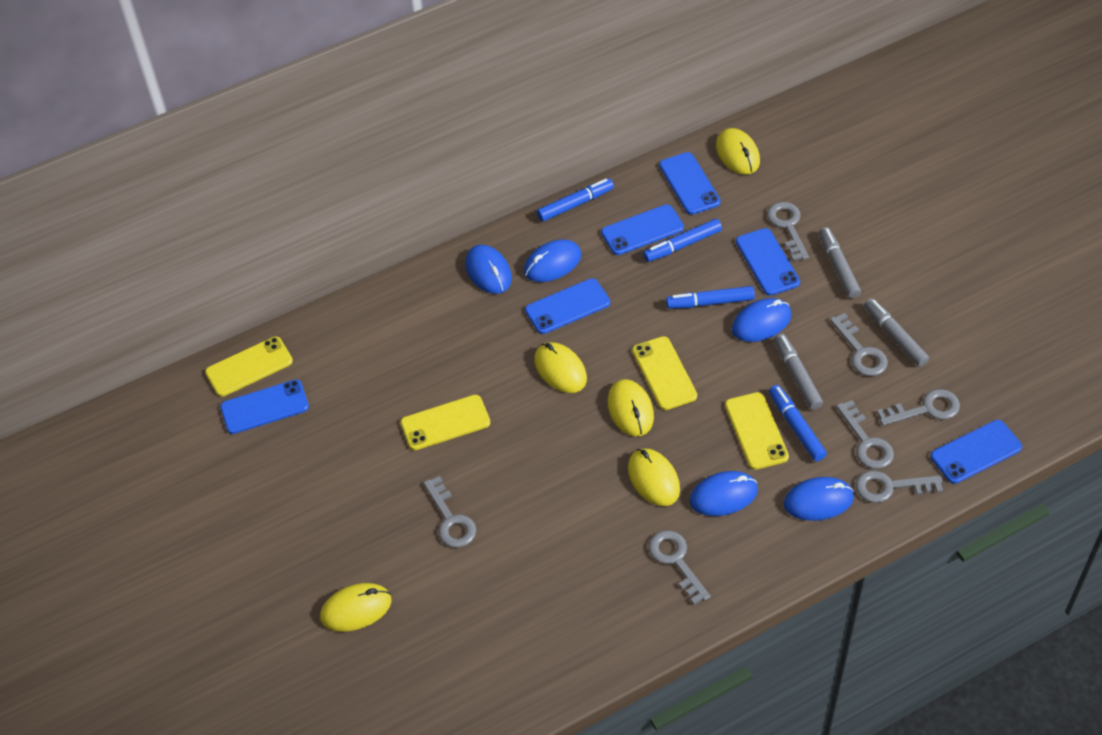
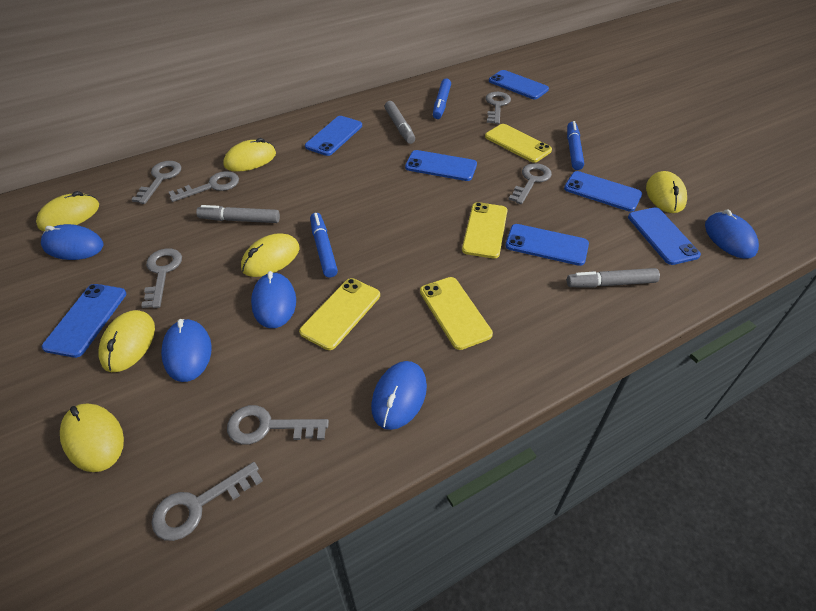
blue marker: 4 -> 3
blue phone: 6 -> 7
yellow mouse: 5 -> 6

